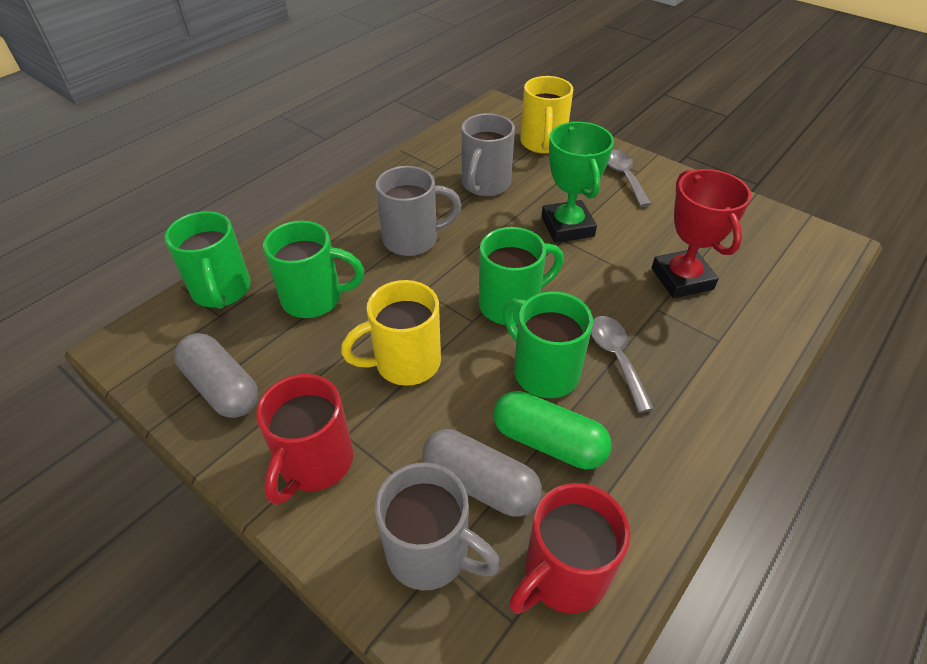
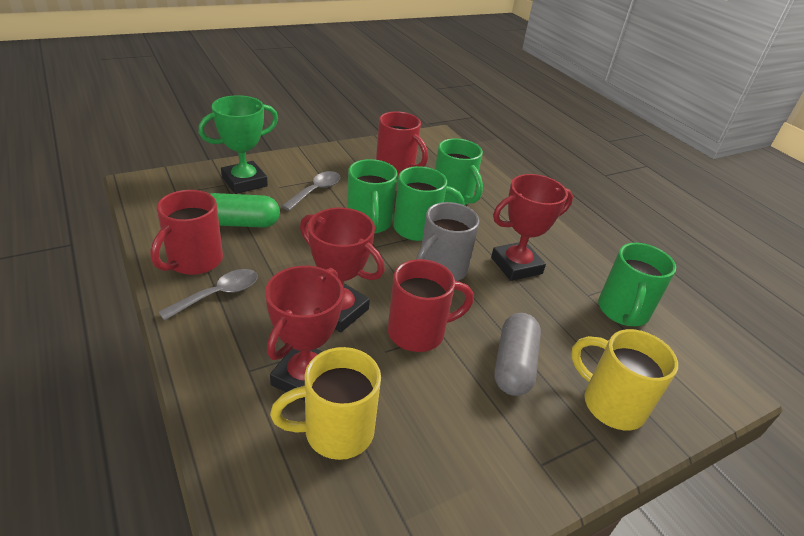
grey capsule: 2 -> 1
grey mug: 3 -> 1
red mug: 2 -> 3
red trophy: 1 -> 3

